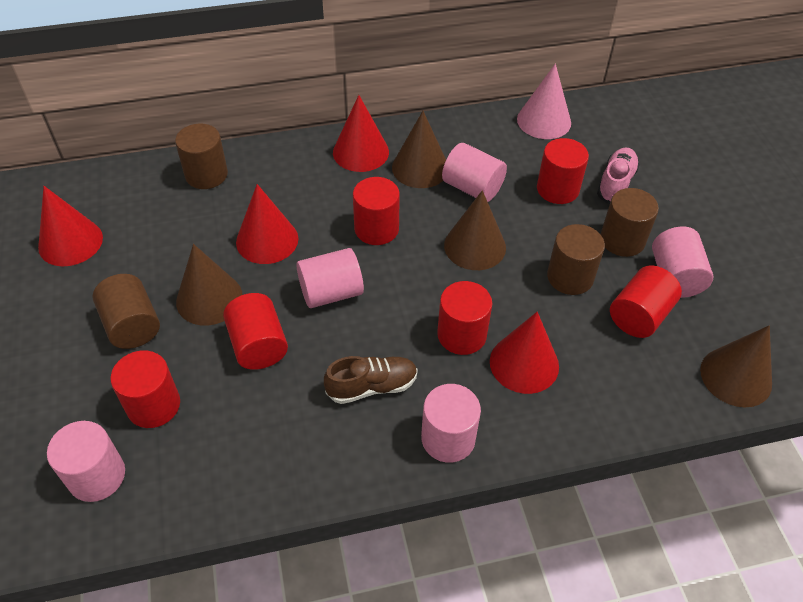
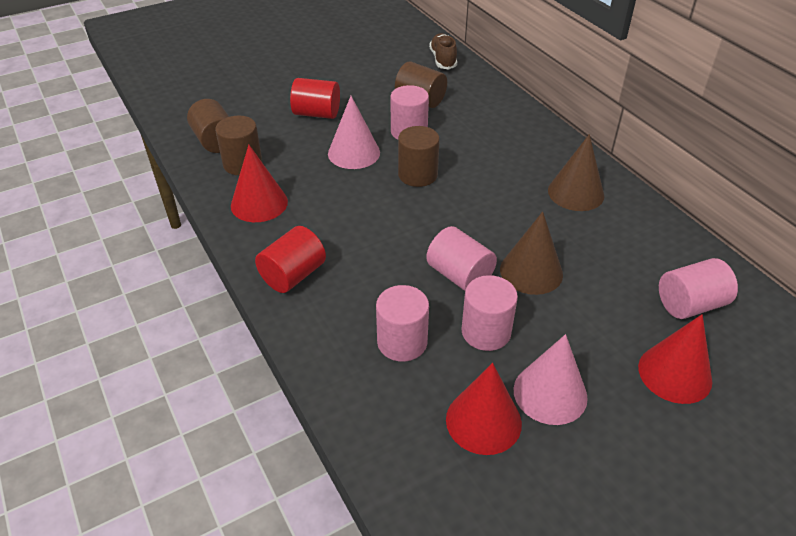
brown cone: 4 -> 2
pink cone: 1 -> 2
pink shoe: 1 -> 0
red cone: 4 -> 3
red cylinder: 6 -> 2

